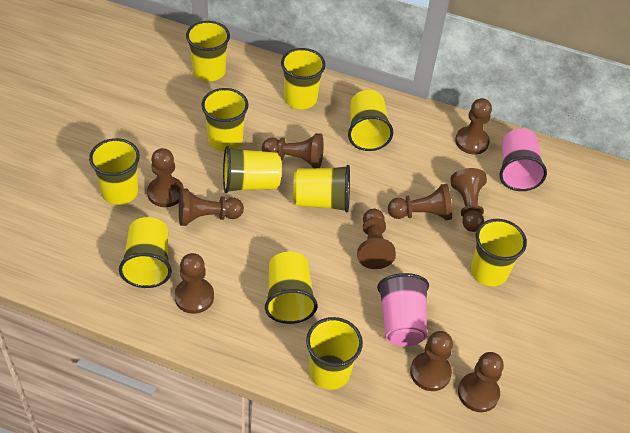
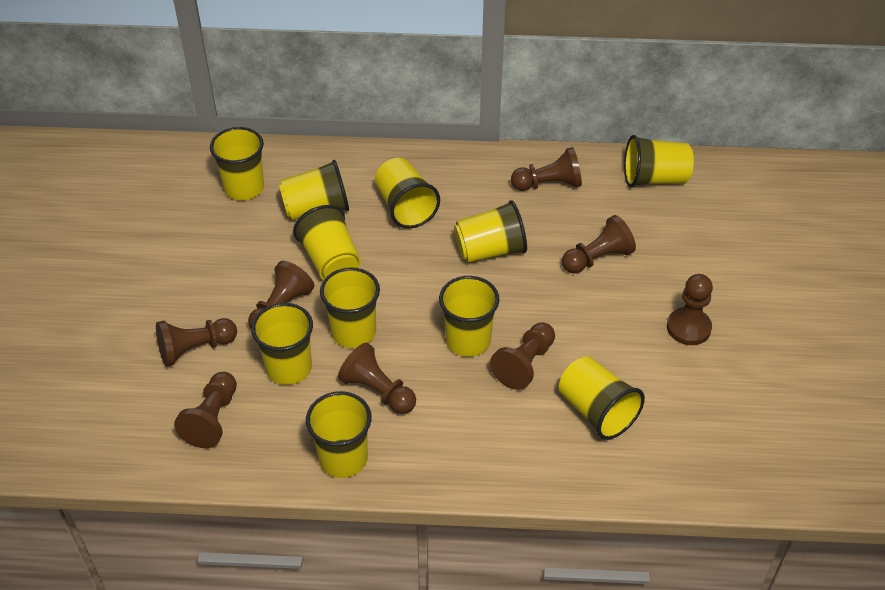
brown pawn: 10 -> 8
pink cup: 2 -> 0

